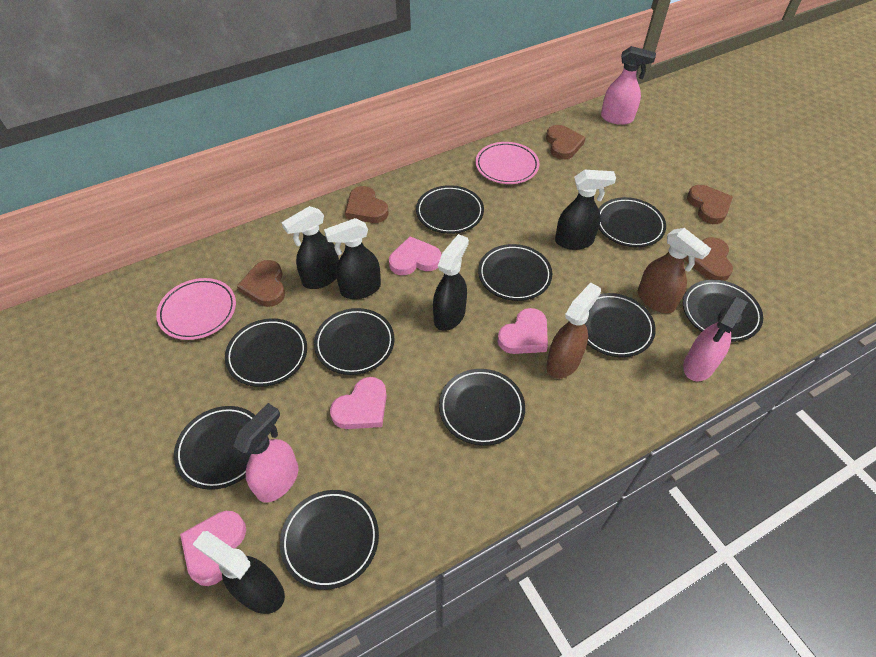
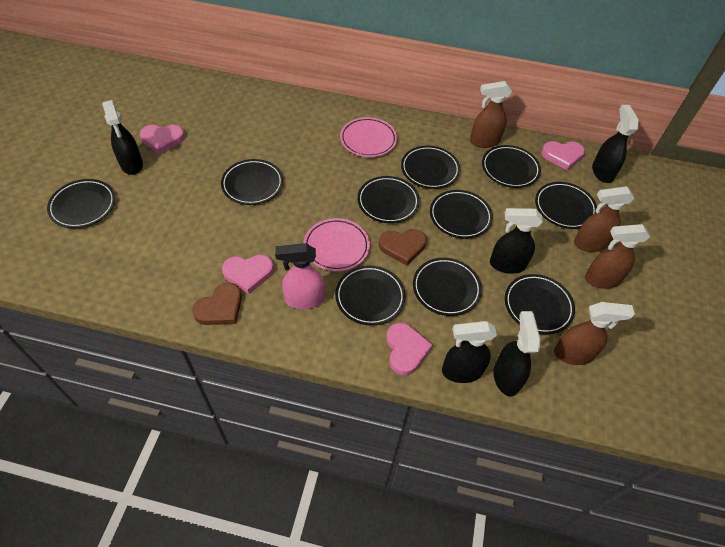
brown heart: 5 -> 2
brown spray bottle: 2 -> 4
pink spray bottle: 3 -> 1

